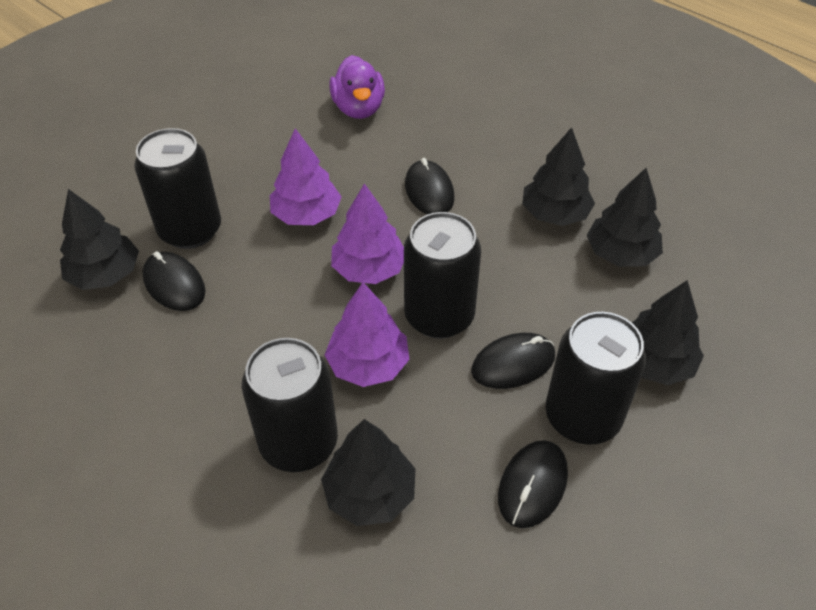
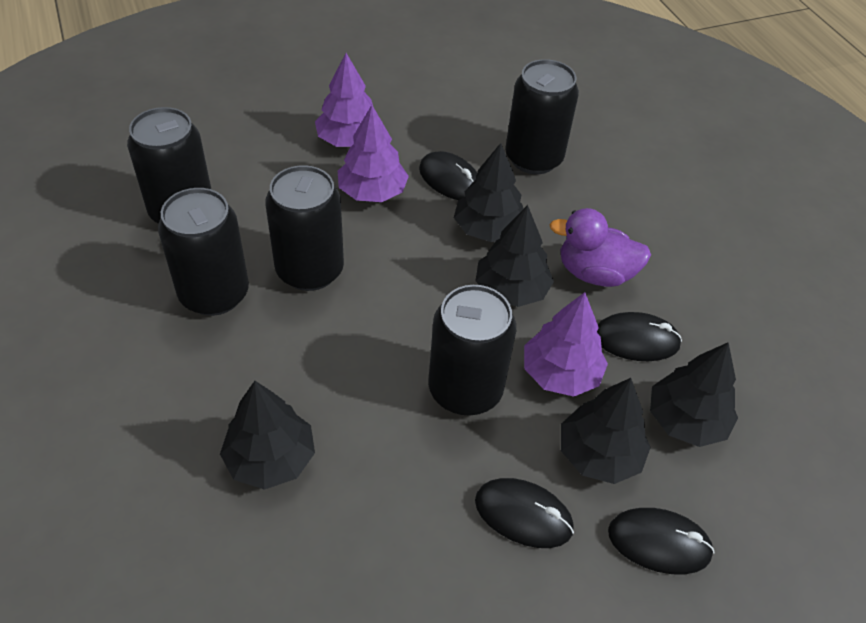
black can: 4 -> 5

